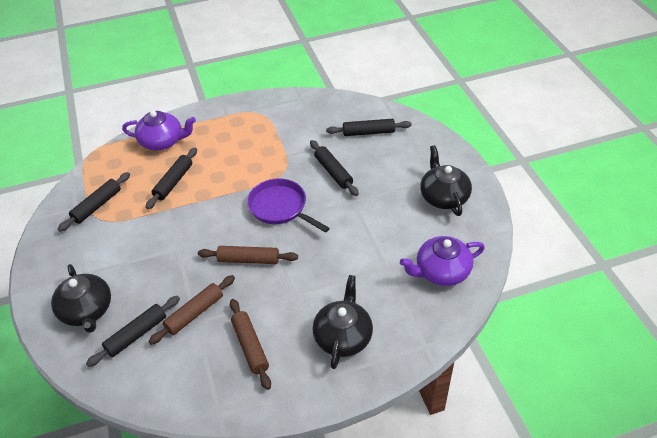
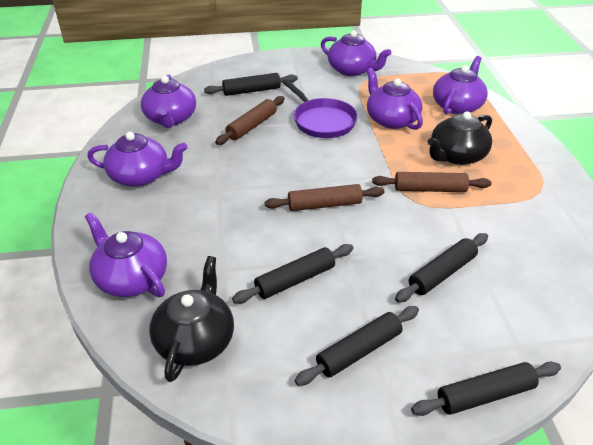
black teapot: 3 -> 2
purple teapot: 2 -> 6

